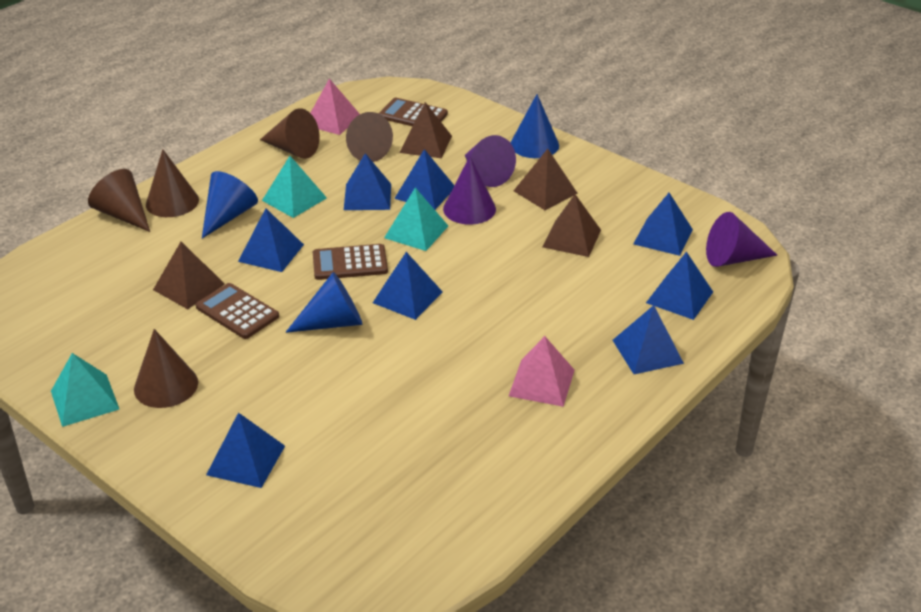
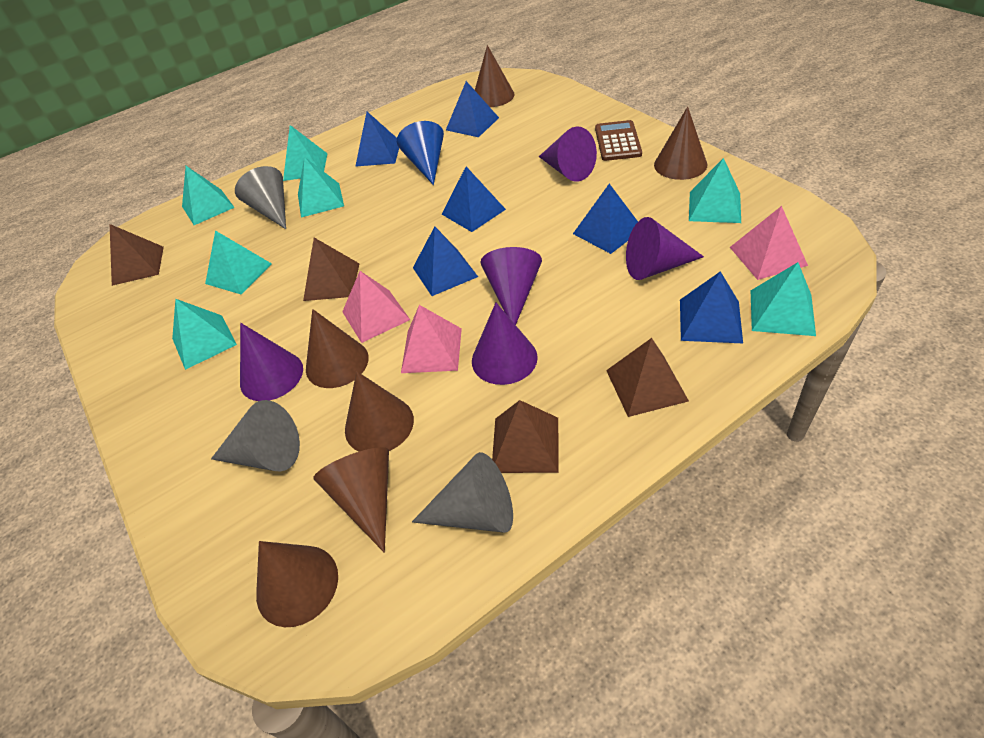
blue cone: 3 -> 1
blue pyramid: 8 -> 6
brown calculator: 3 -> 1
brown cone: 5 -> 6
grey cone: 0 -> 3
pink pyramid: 2 -> 3
purple cone: 3 -> 5
turquoise pyramid: 3 -> 7

